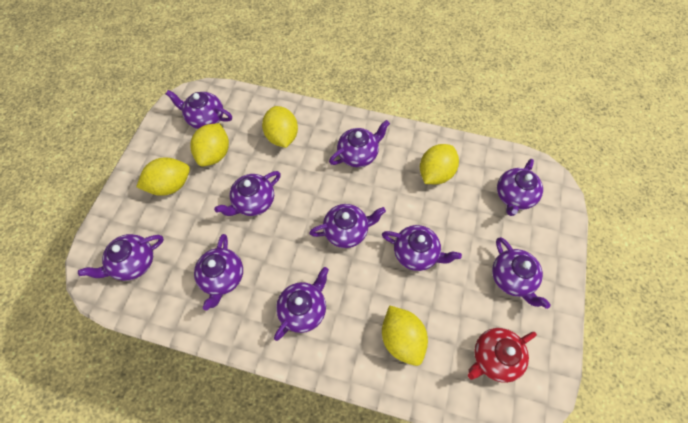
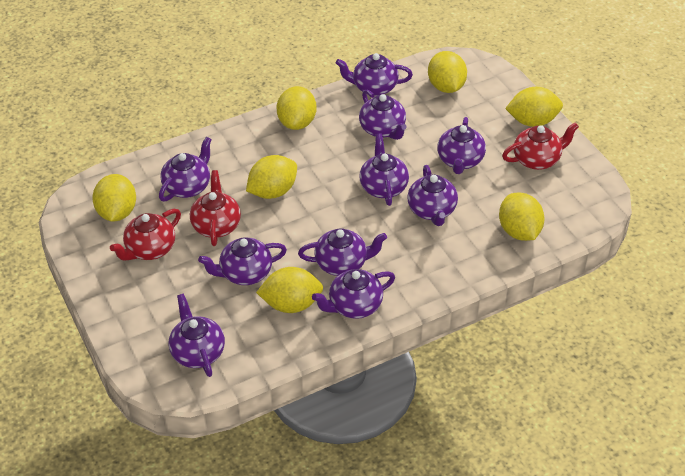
red teapot: 1 -> 3
yellow lemon: 5 -> 7

